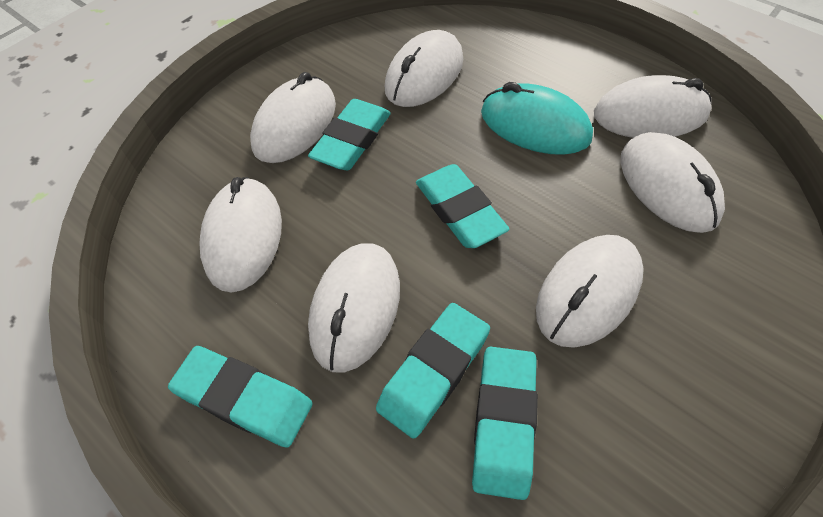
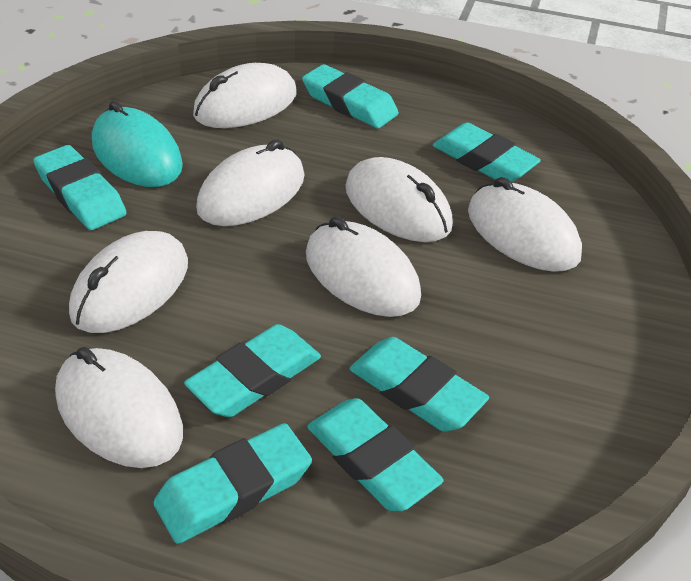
turquoise eraser: 5 -> 7

